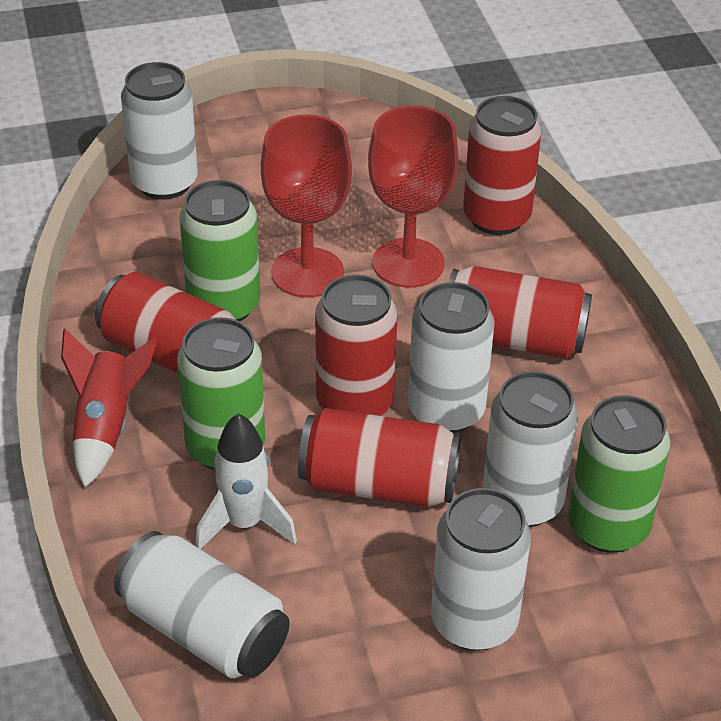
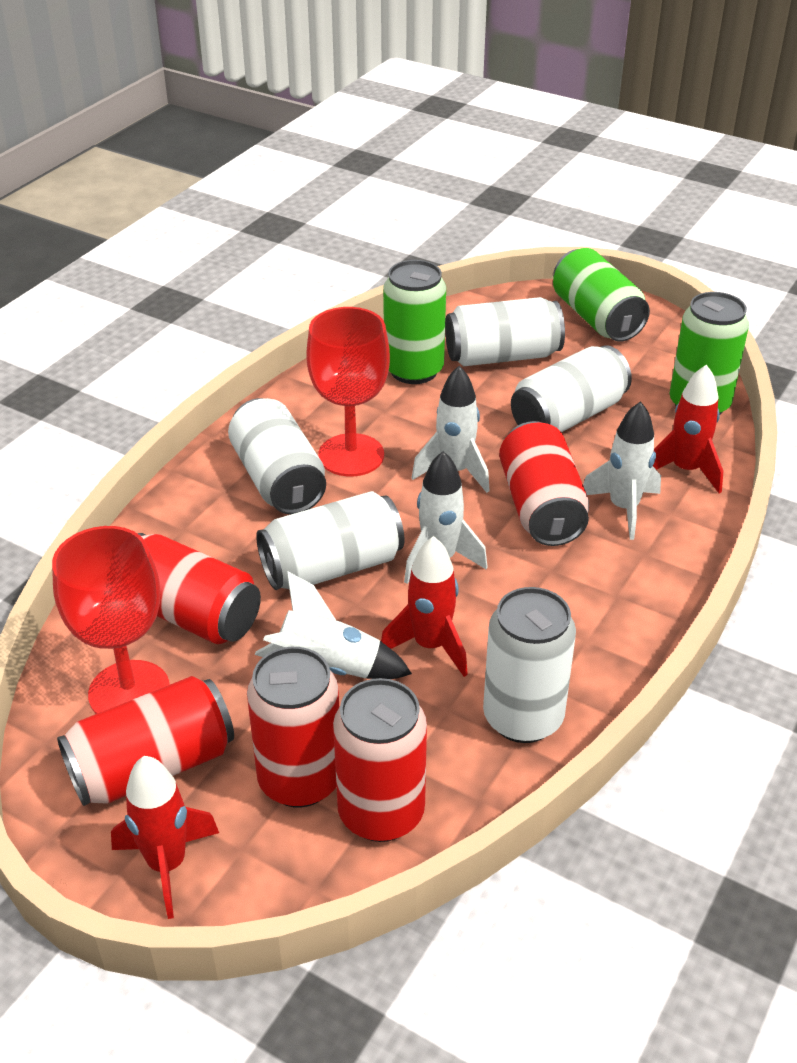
red rocket: 1 -> 3
white rocket: 1 -> 4

